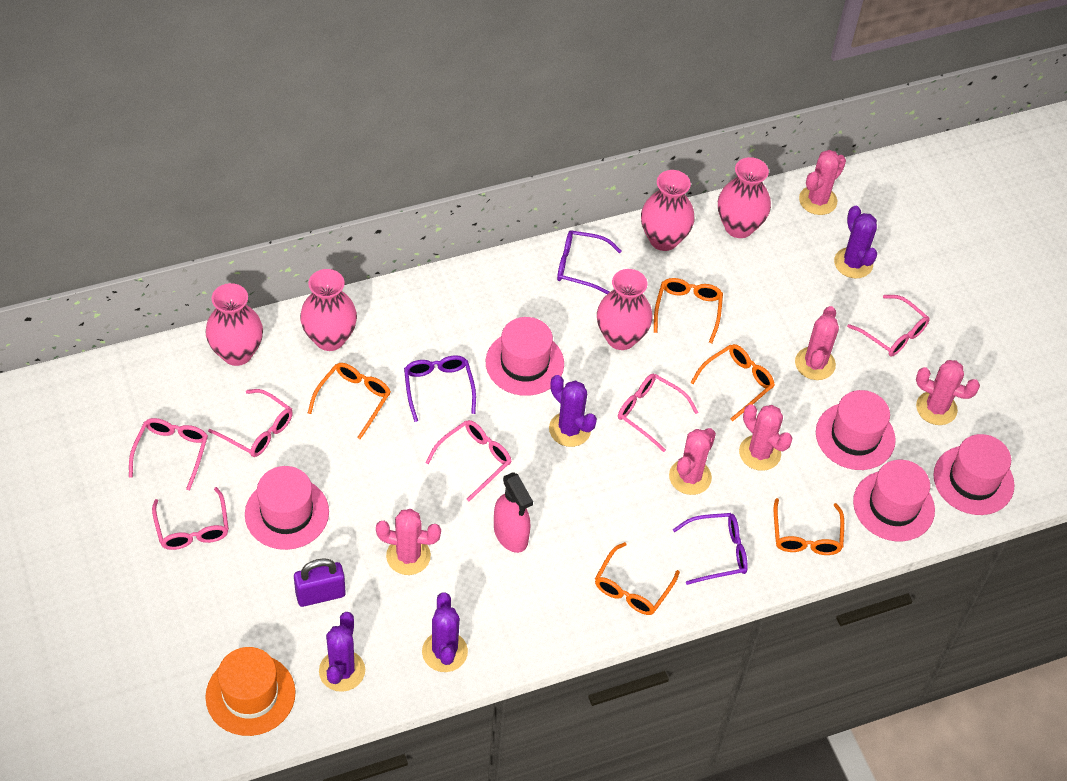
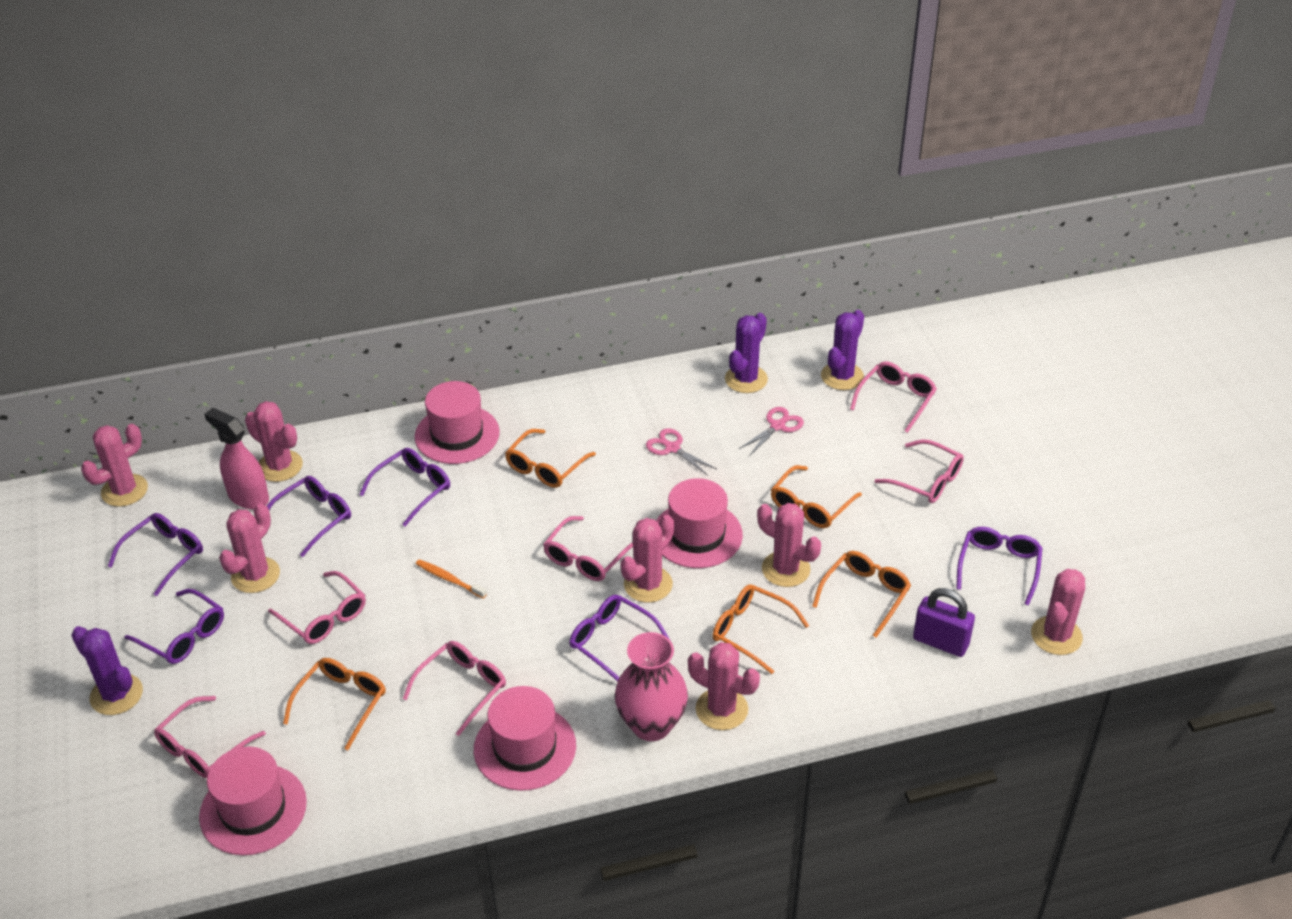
orange hat: 1 -> 0
orange toothbrush: 0 -> 1
pink cactus: 6 -> 7
pink hat: 5 -> 4
pink scissors: 0 -> 2
pink vase: 5 -> 1
purple cactus: 4 -> 3
purple glasses: 3 -> 6

